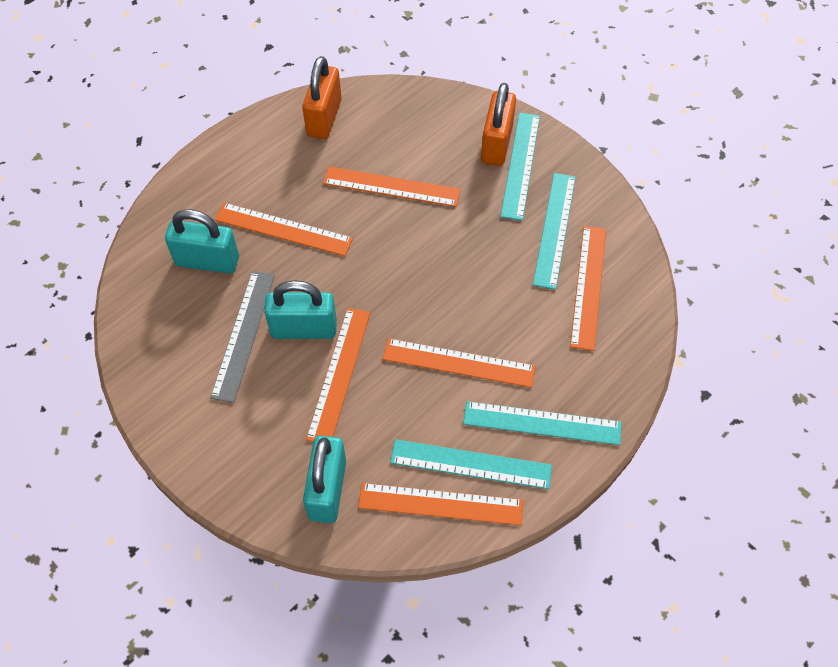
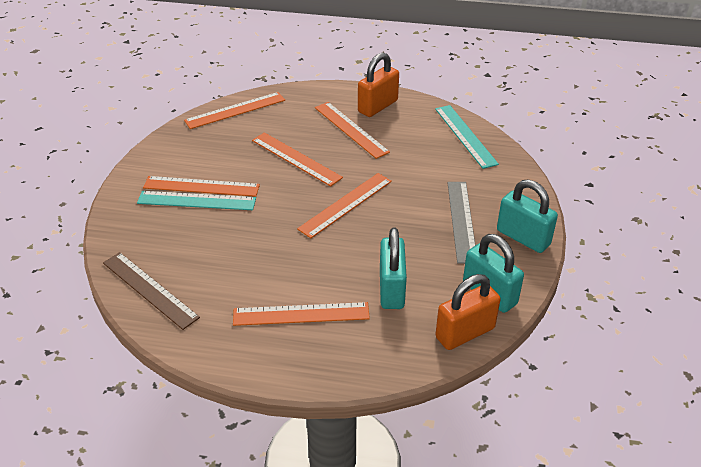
brown ruler: 0 -> 1
turquoise ruler: 4 -> 2

